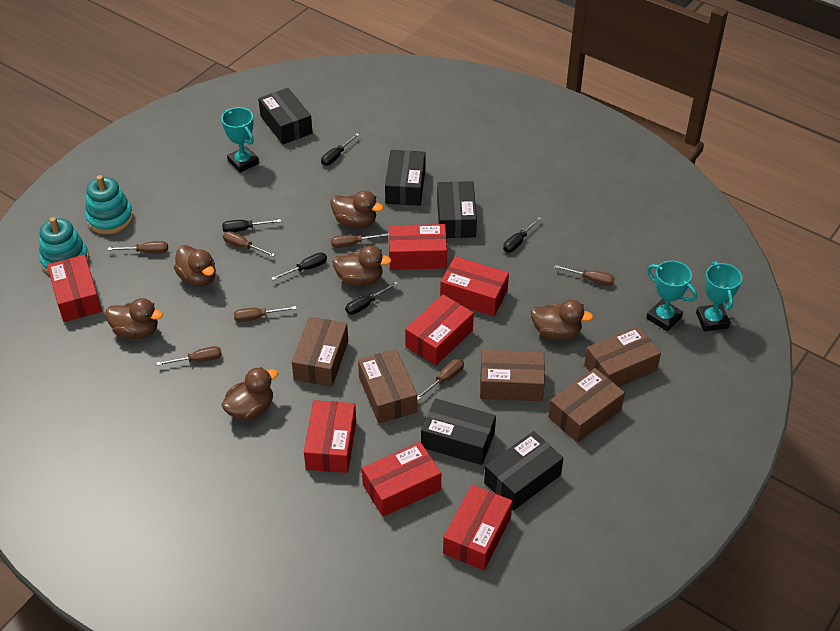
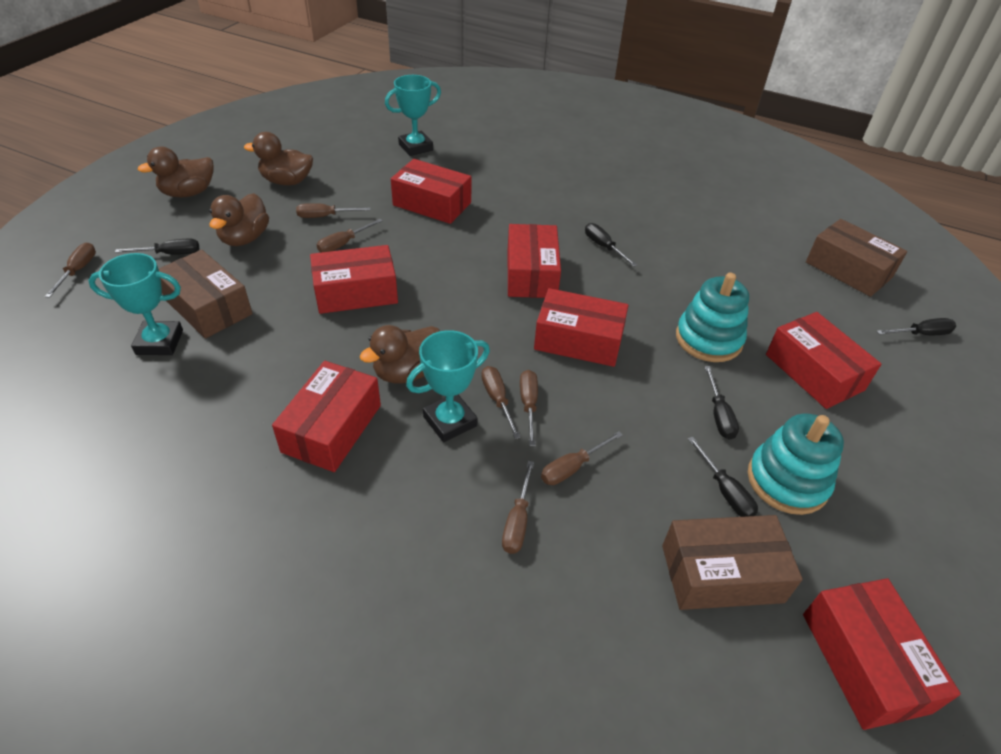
black box: 5 -> 0
brown box: 5 -> 3
brown duck: 6 -> 4

